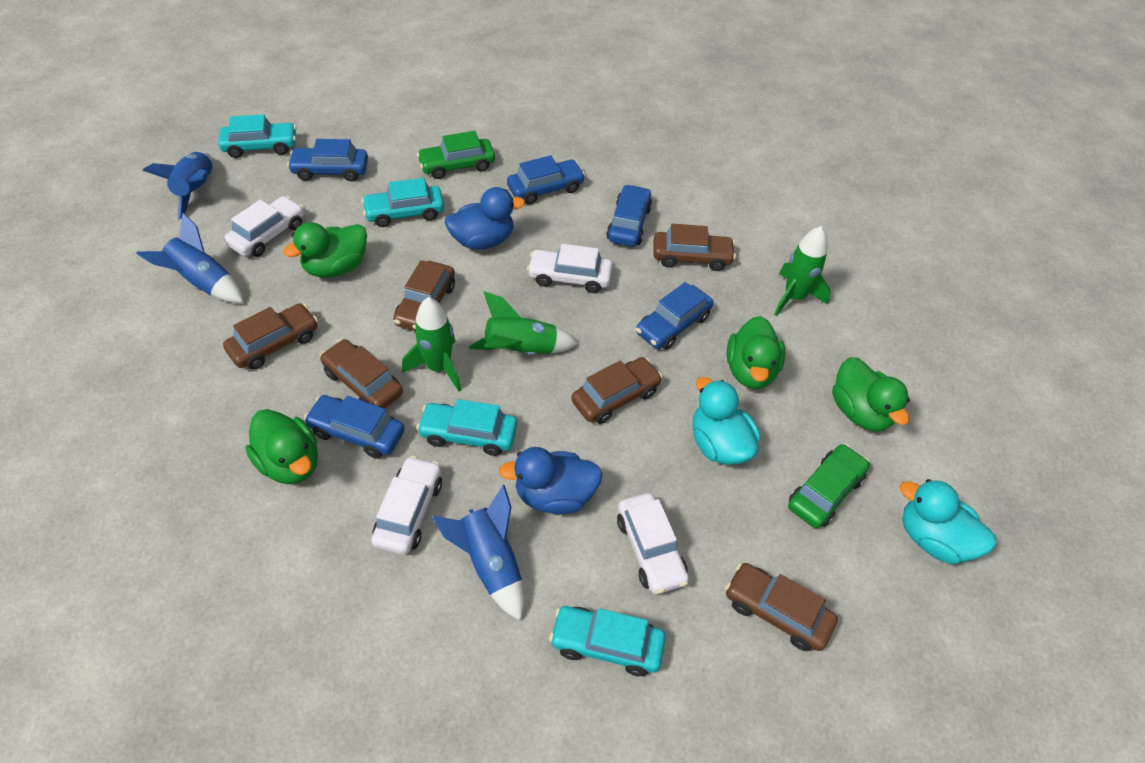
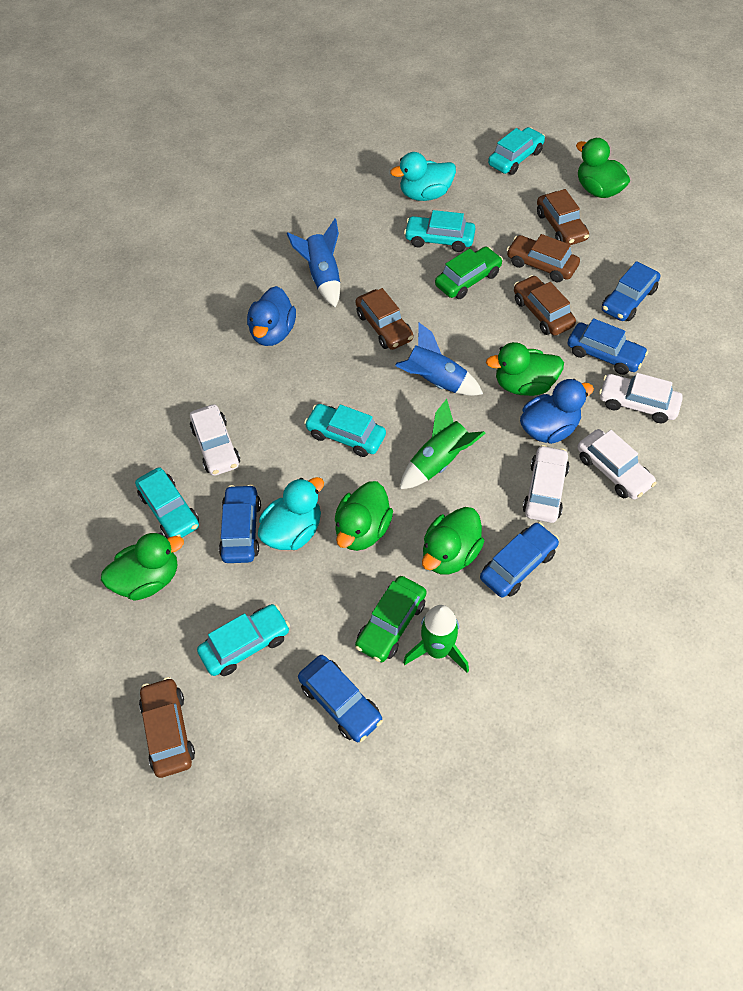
blue rocket: 3 -> 2
brown car: 6 -> 5
green duck: 4 -> 5
green rocket: 3 -> 2
turquoise car: 4 -> 5

